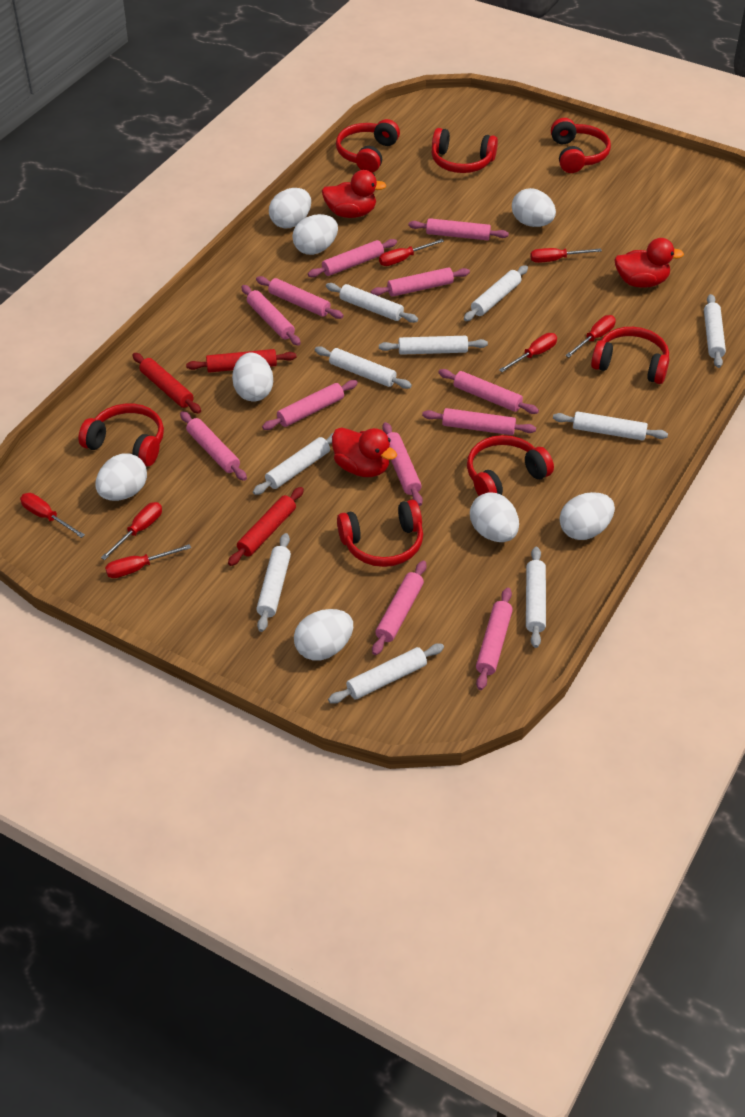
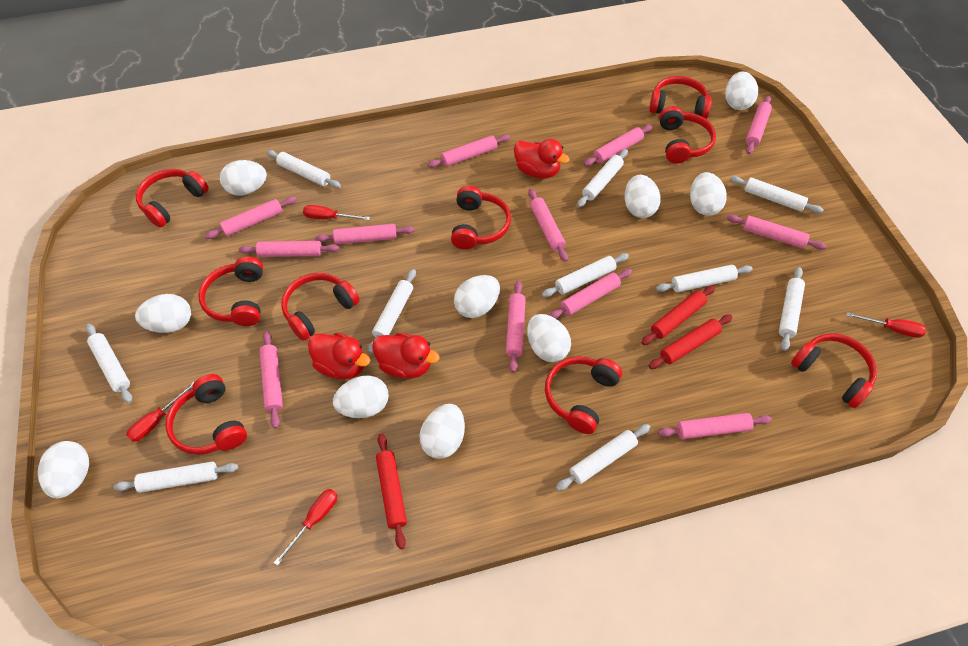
red headphones: 7 -> 9
red screwdriver: 7 -> 4
white egg: 8 -> 10

